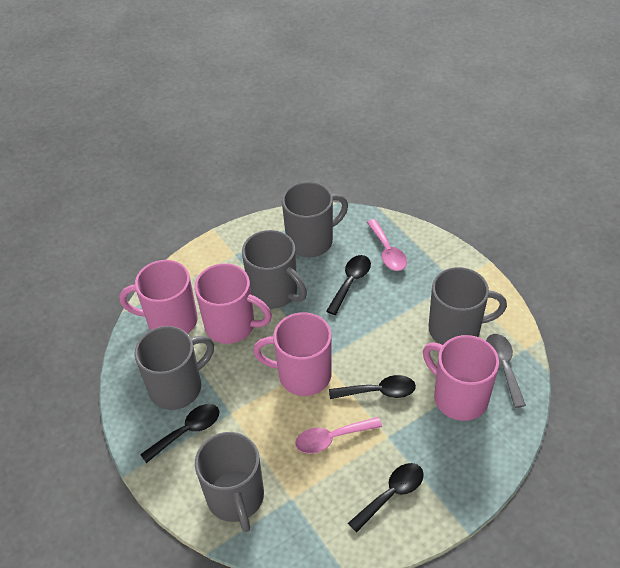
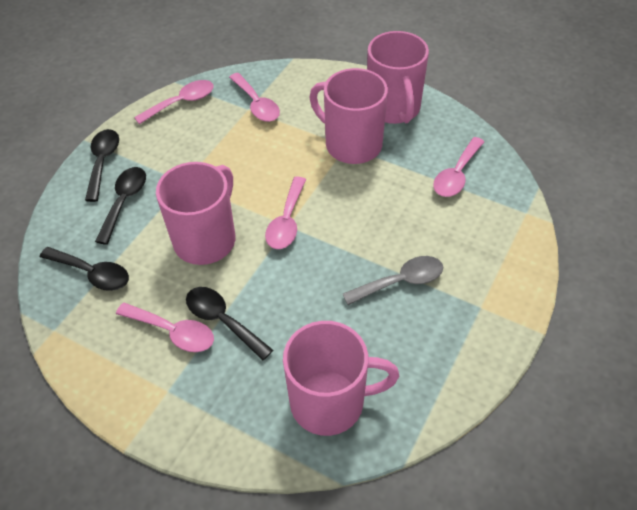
grey mug: 5 -> 0
pink spoon: 2 -> 5

